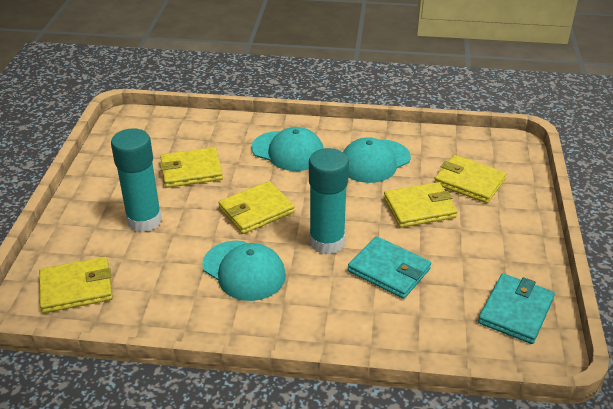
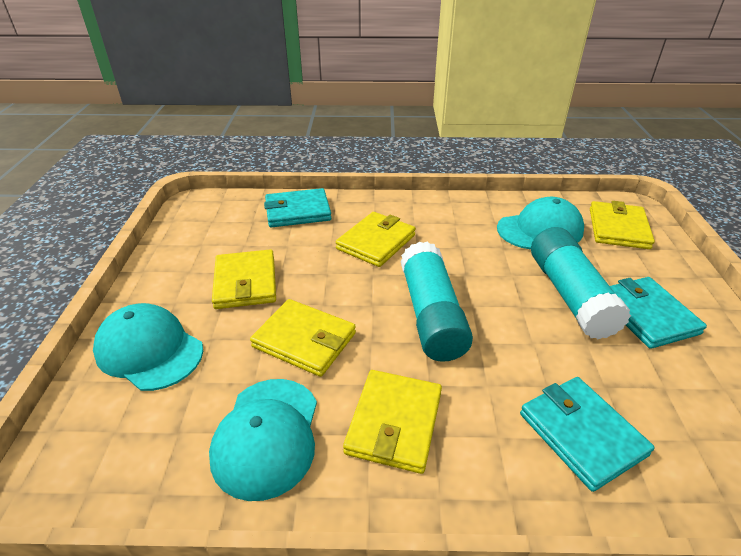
turquoise wallet: 2 -> 3

